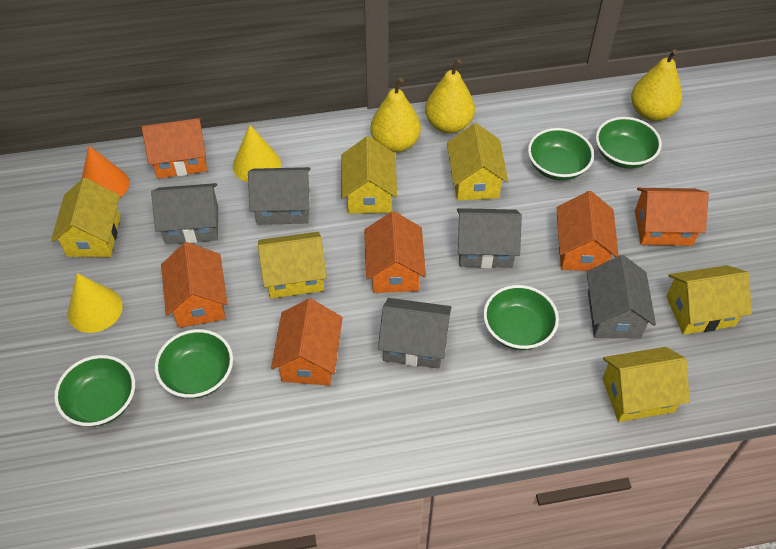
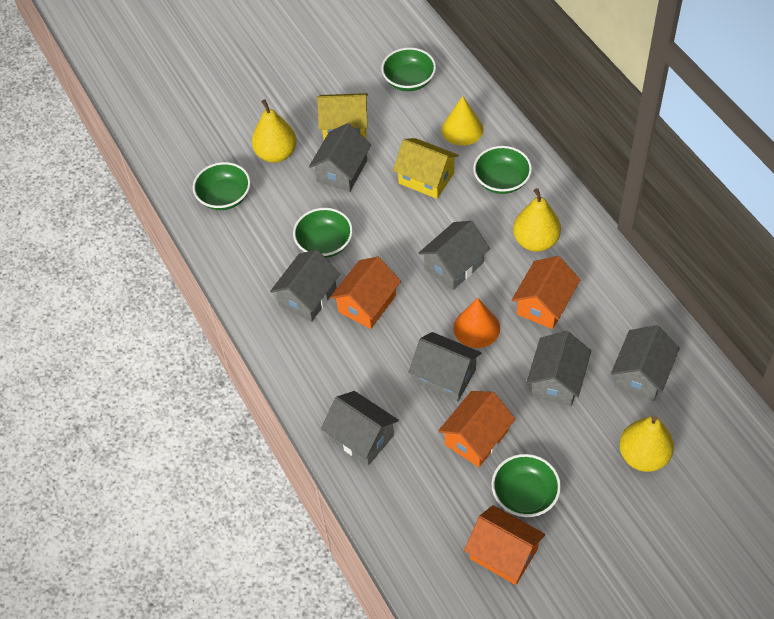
grey house: 5 -> 7
orange house: 6 -> 4
yellow cone: 2 -> 1
yellow house: 6 -> 2

